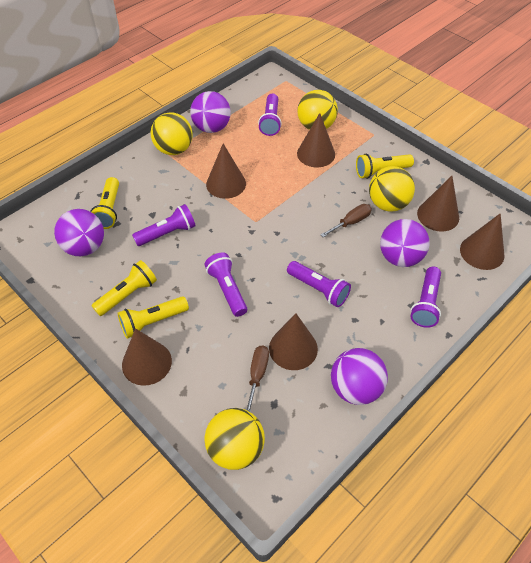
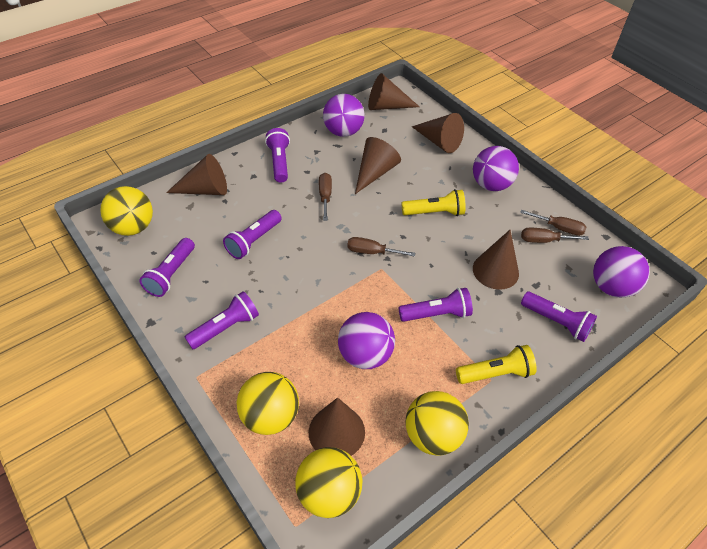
brown screwdriver: 2 -> 4
purple flashlight: 5 -> 6
yellow flashlight: 4 -> 2

